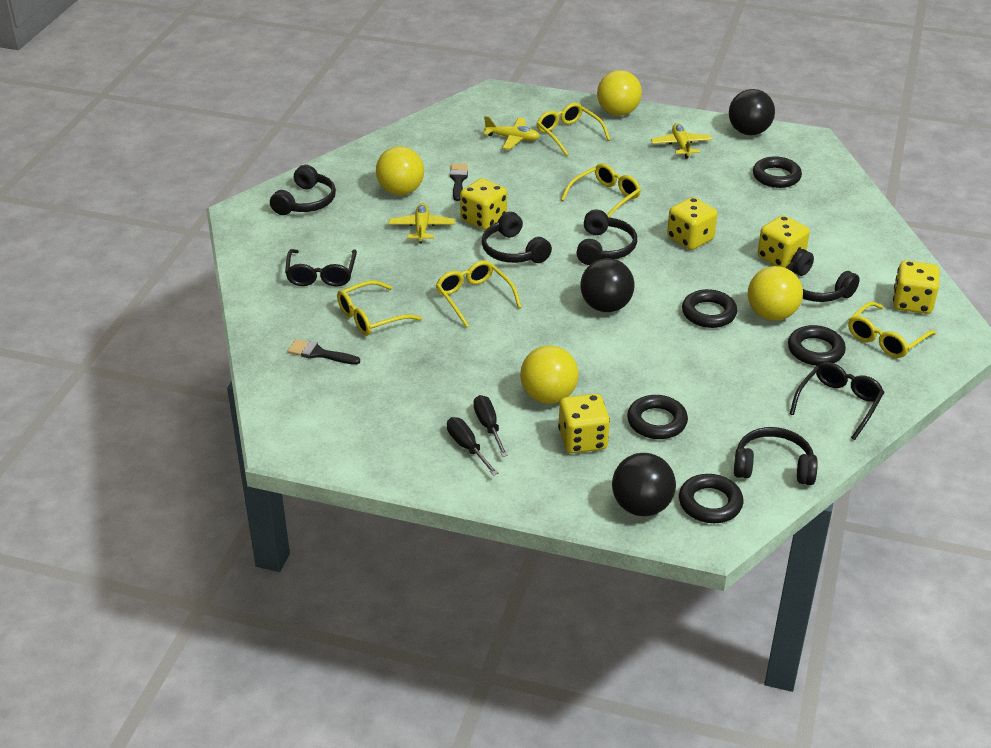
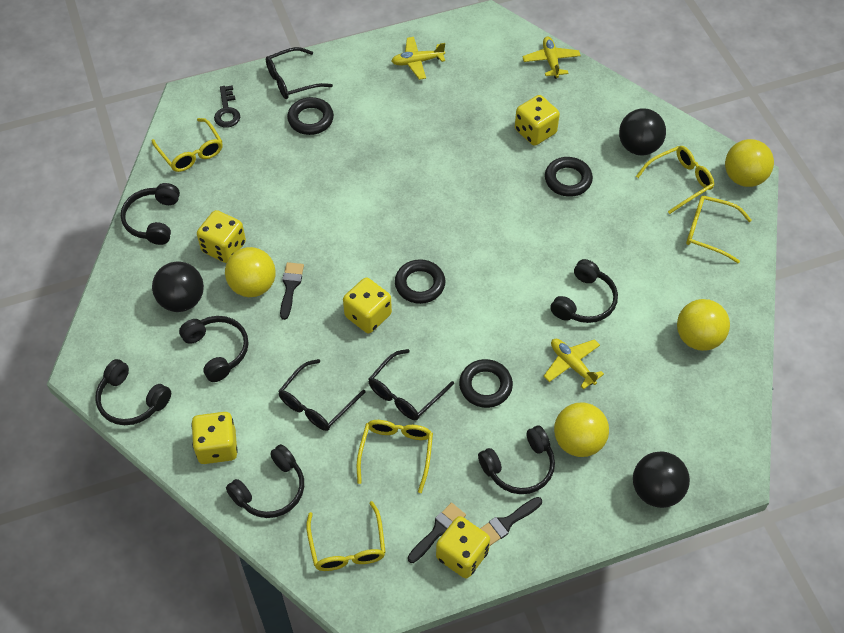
black brush: 2 -> 3
black glasses: 2 -> 3
black headphones: 5 -> 6
black key: 0 -> 1
black ring: 5 -> 4
black screwdriver: 2 -> 0

